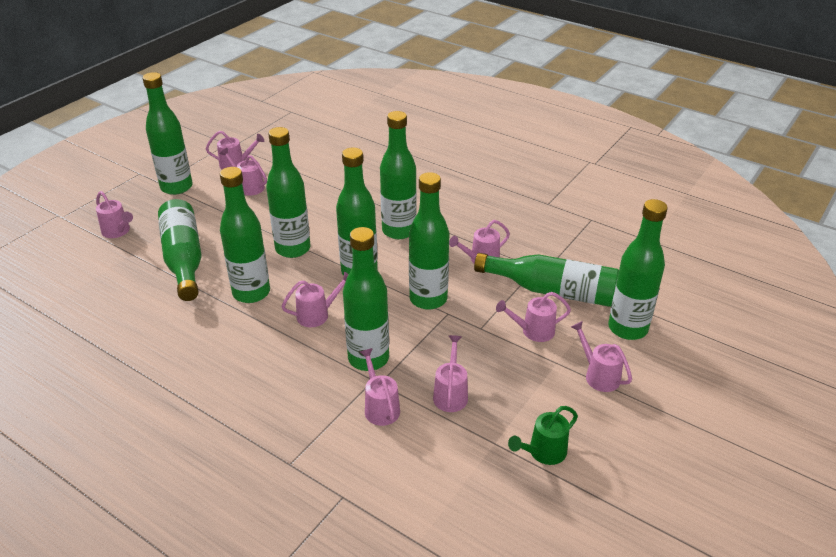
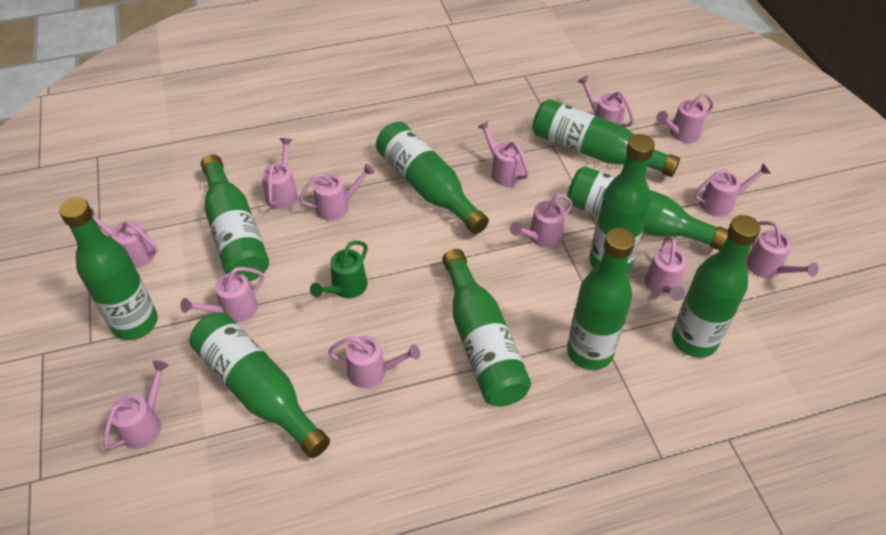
pink watering can: 9 -> 13

